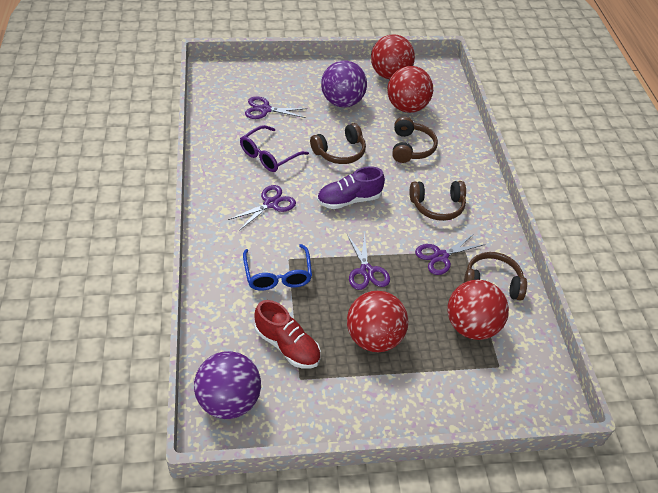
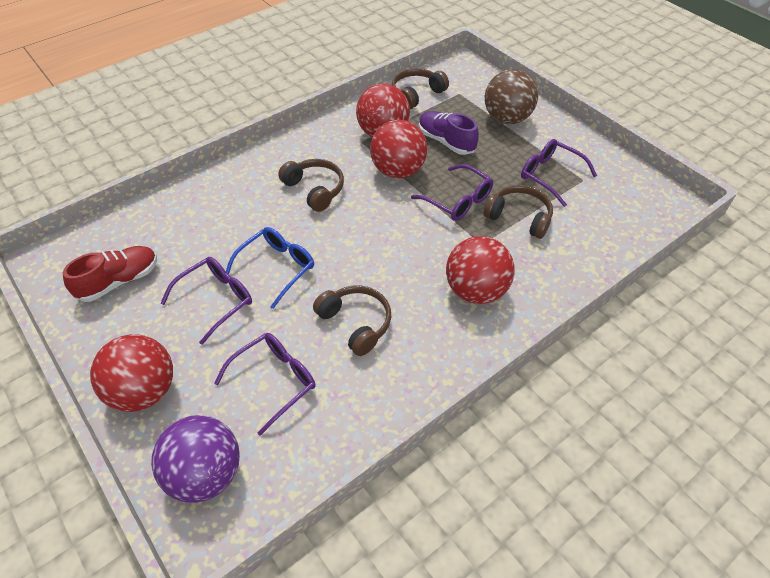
brown ball: 0 -> 1
purple ball: 2 -> 1
purple glasses: 1 -> 4
purple scissors: 4 -> 0

